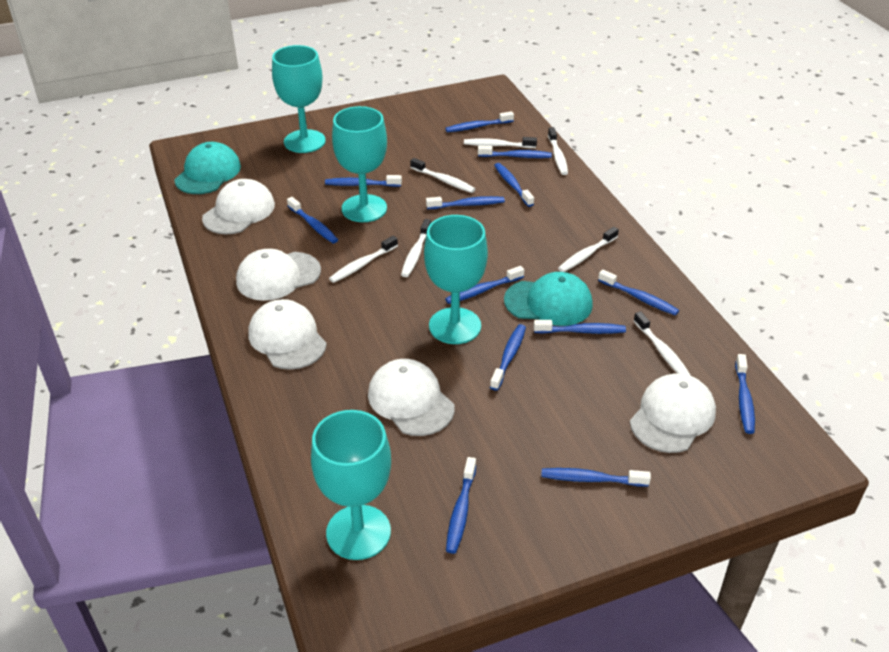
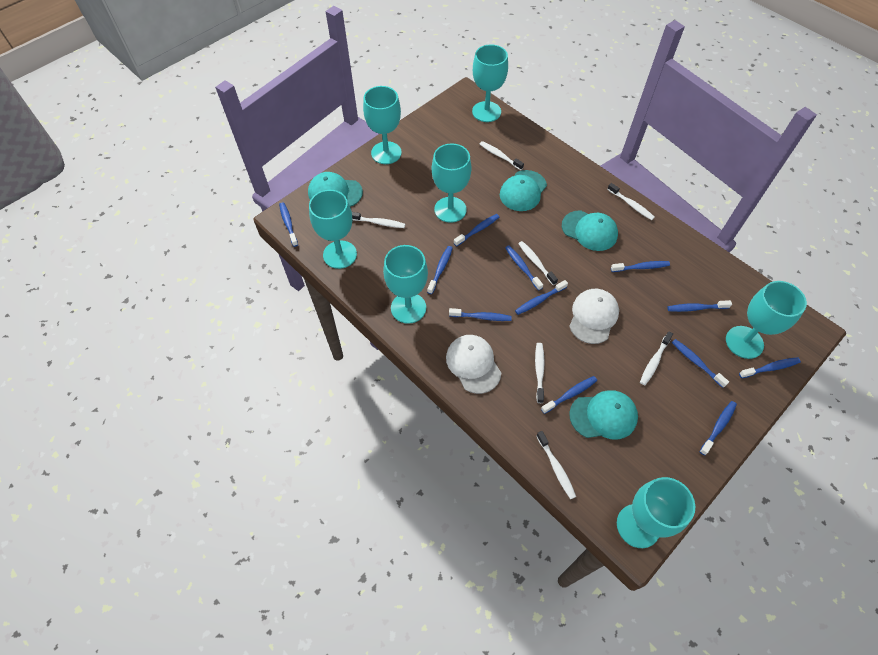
blue toothbrush: 13 -> 12
turquoise cap: 2 -> 4
turquoise goblet: 4 -> 7
white cap: 5 -> 2

